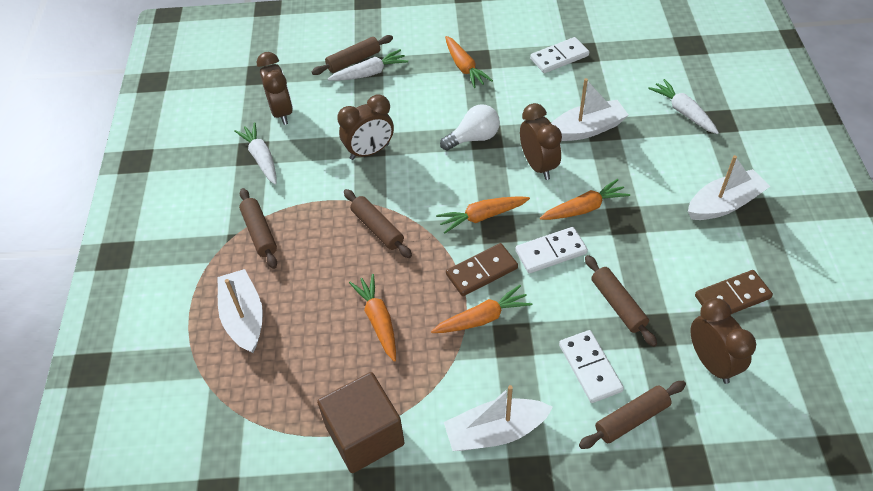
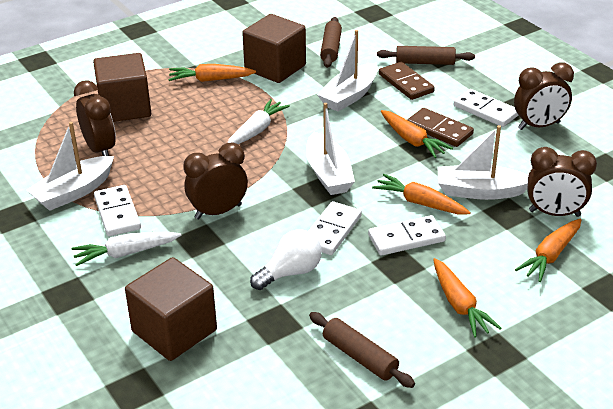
brown cube: 1 -> 3
brown rolling pin: 5 -> 3
white carrot: 3 -> 2
white domino: 3 -> 4

